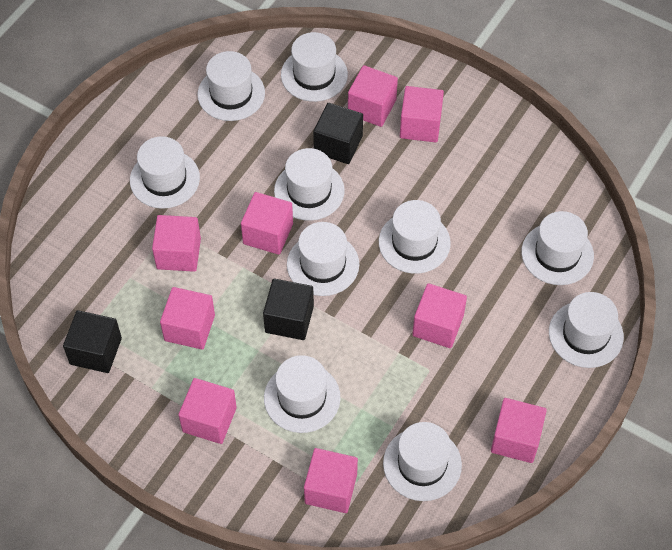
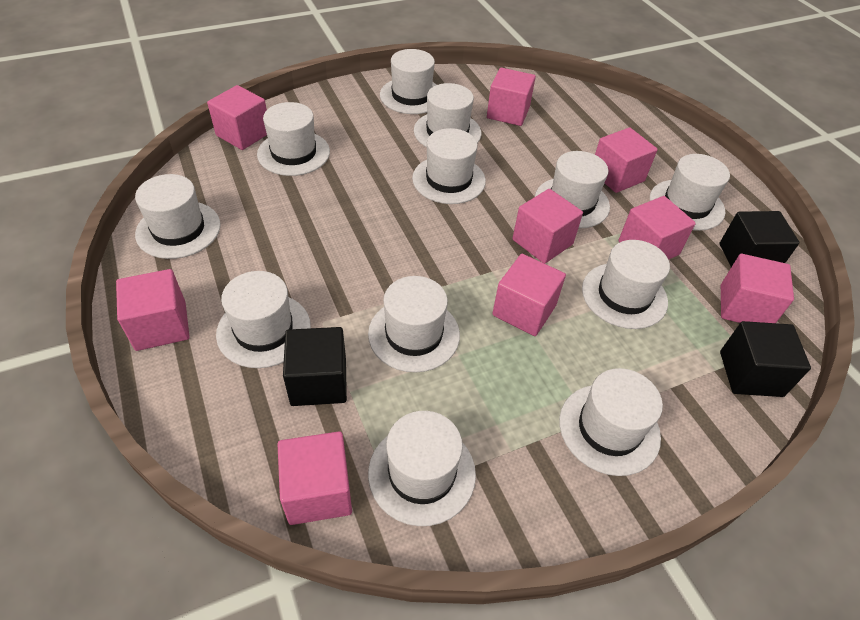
white hat: 10 -> 12

